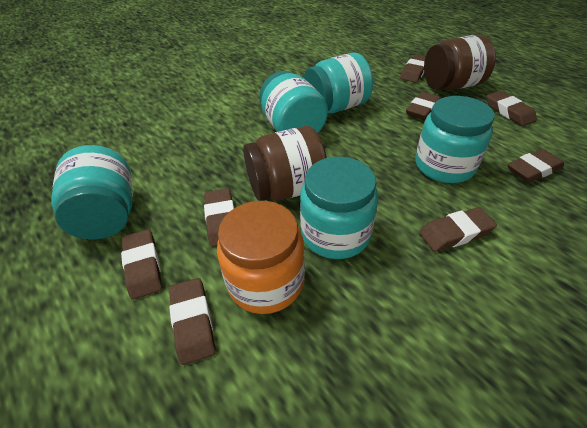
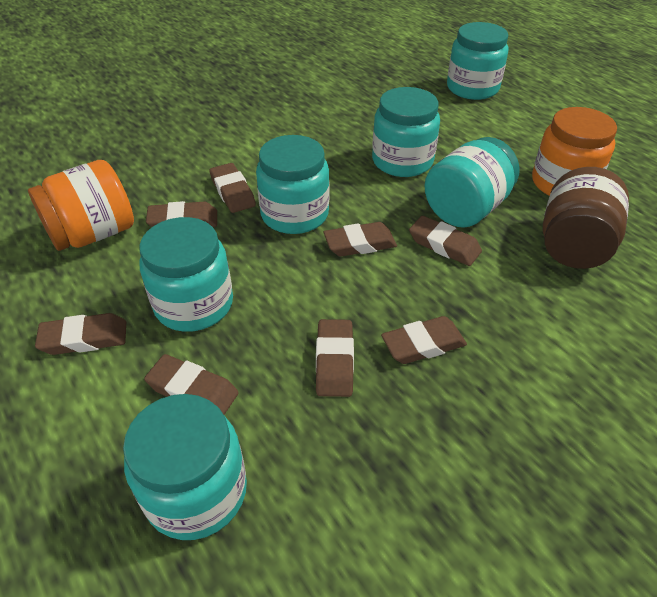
brown jar: 2 -> 1
orange jar: 1 -> 2
turquoise jar: 5 -> 6

